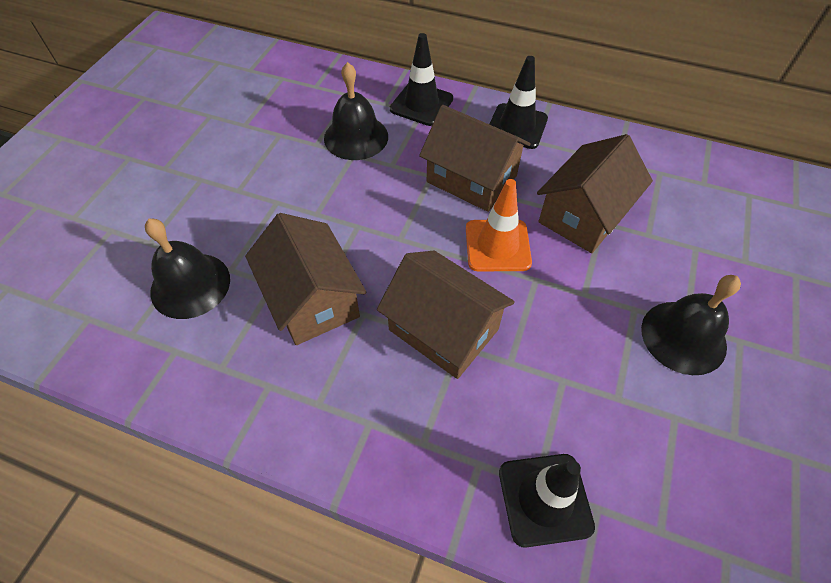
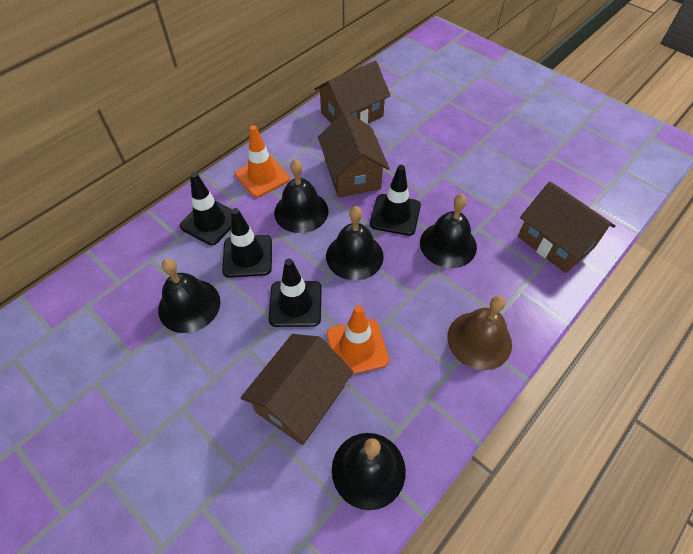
black bell: 3 -> 5
black traffic cone: 3 -> 4
brown bell: 0 -> 1
orange traffic cone: 1 -> 2

